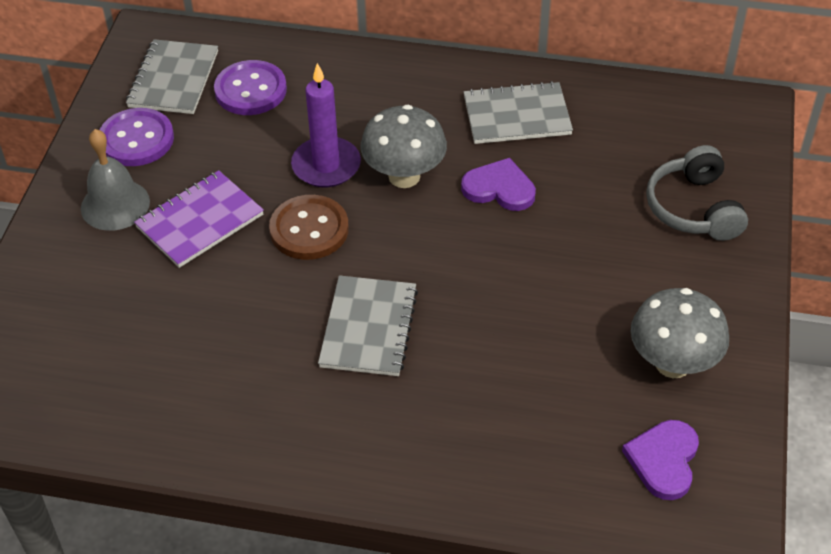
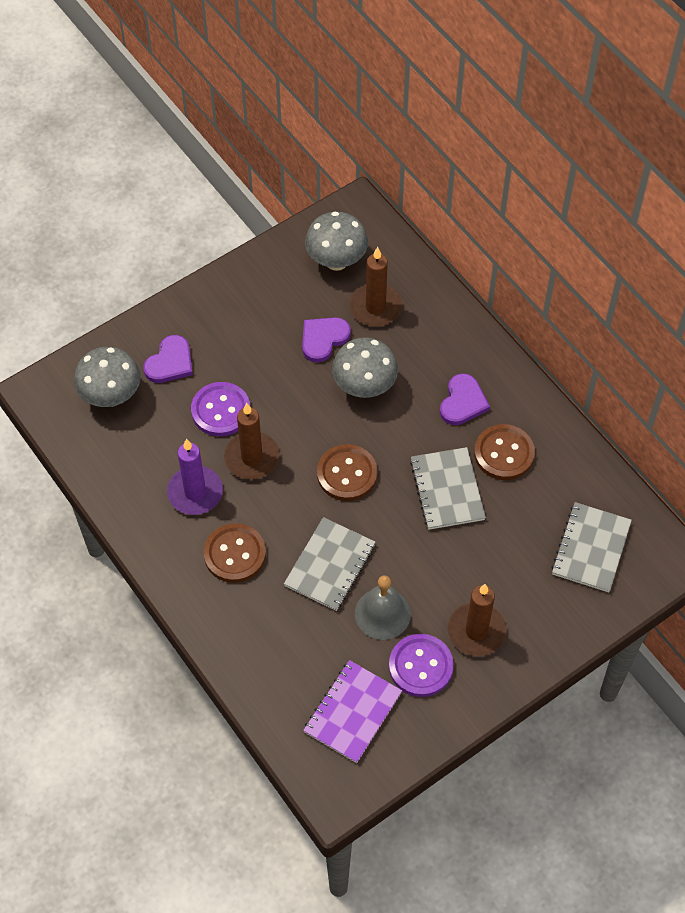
brown button: 1 -> 3
brown candle: 0 -> 3
grey headphones: 1 -> 0
grey mushroom: 2 -> 3
purple heart: 2 -> 3

